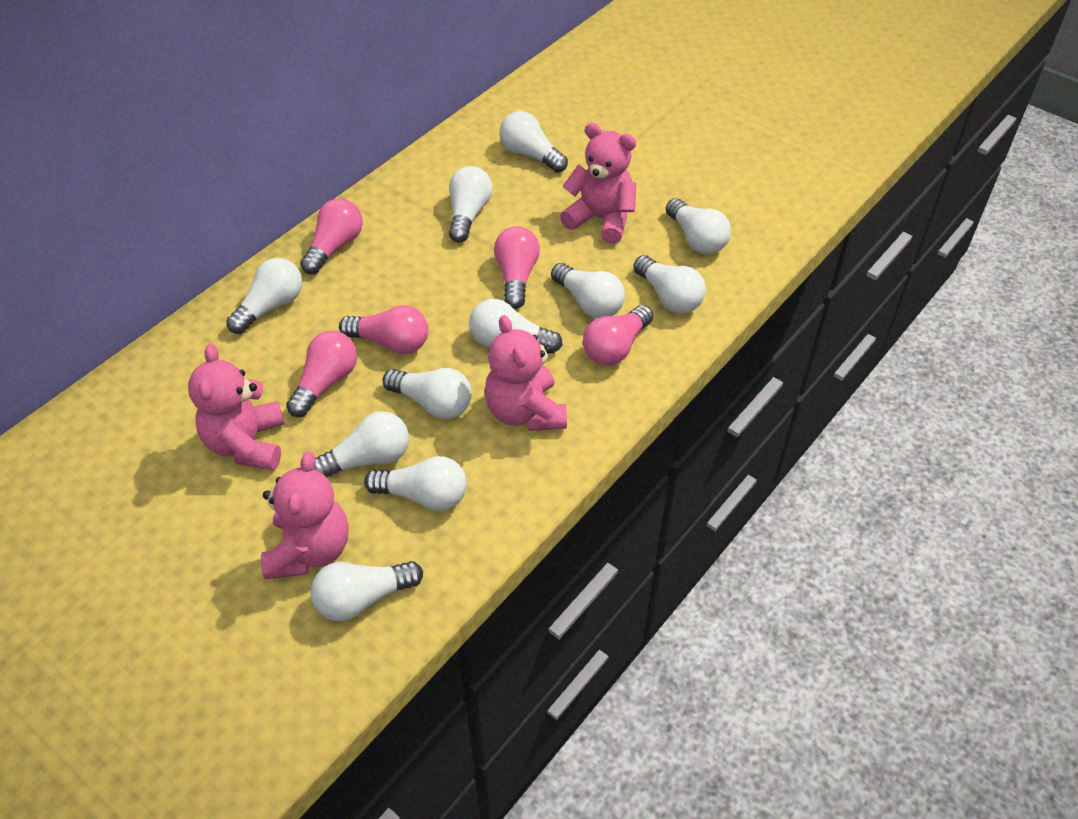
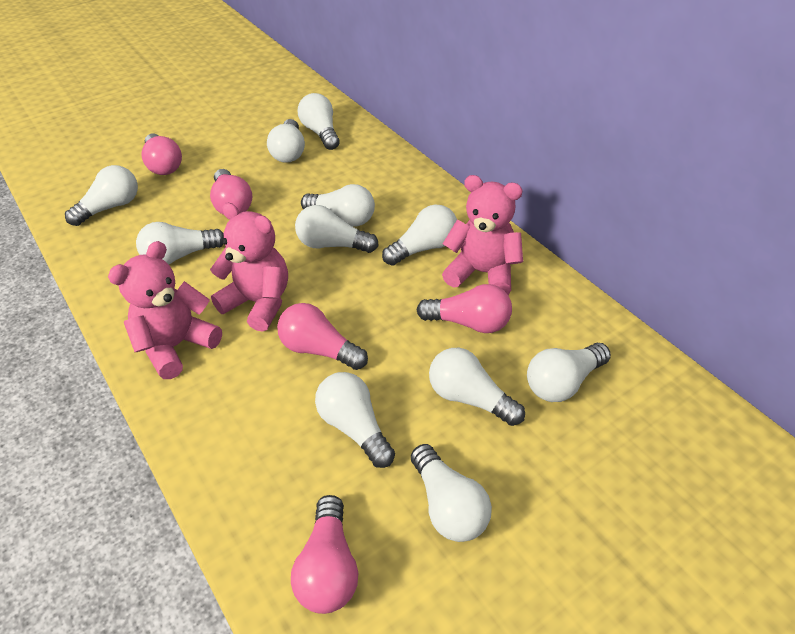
pink teddy bear: 4 -> 3

